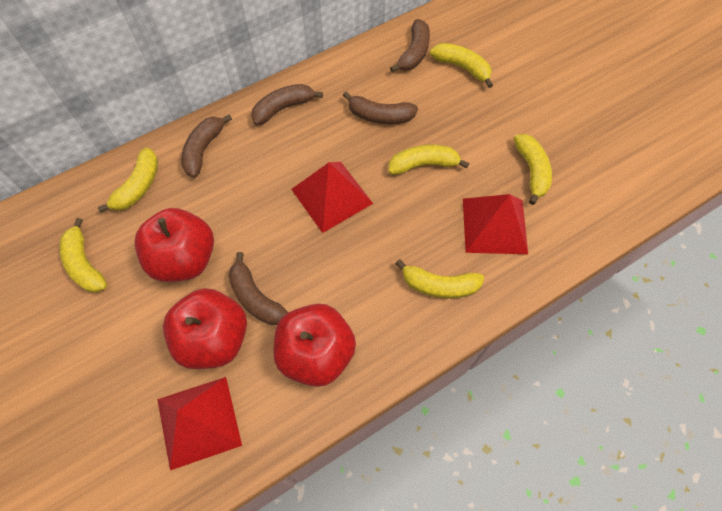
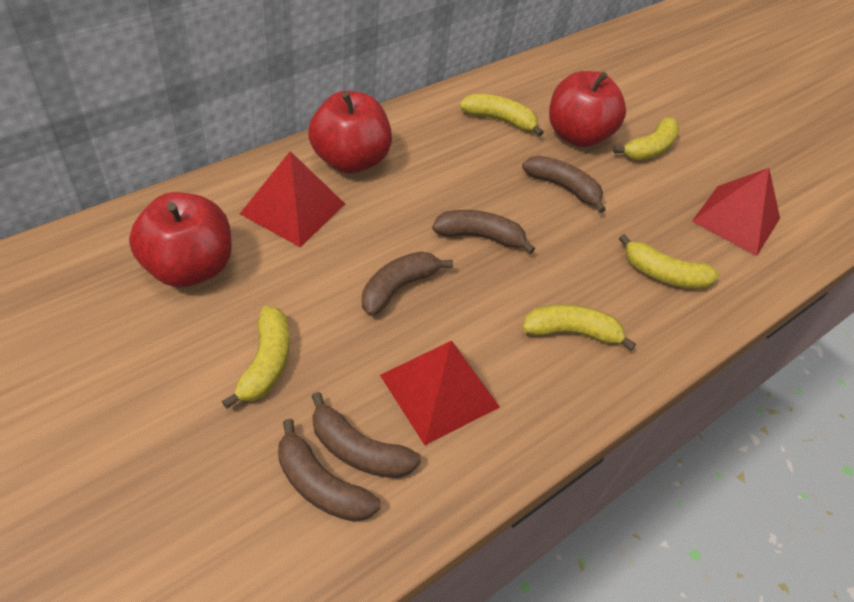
yellow banana: 6 -> 5

